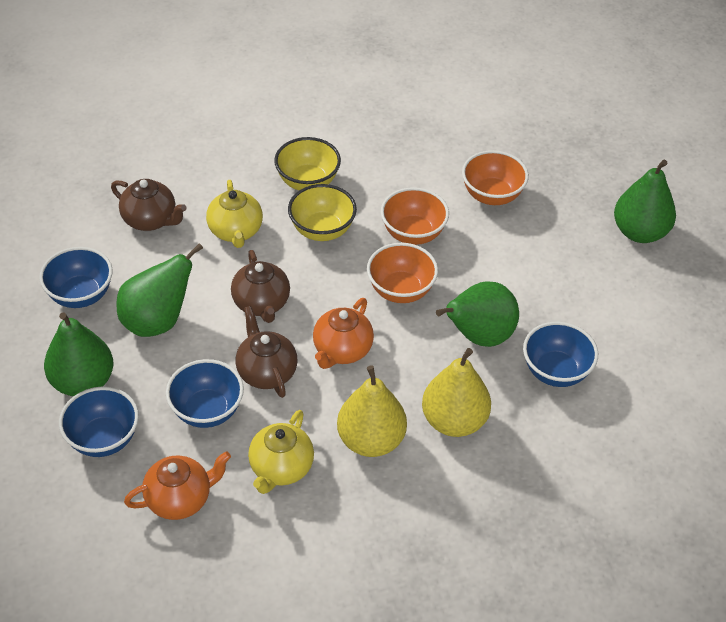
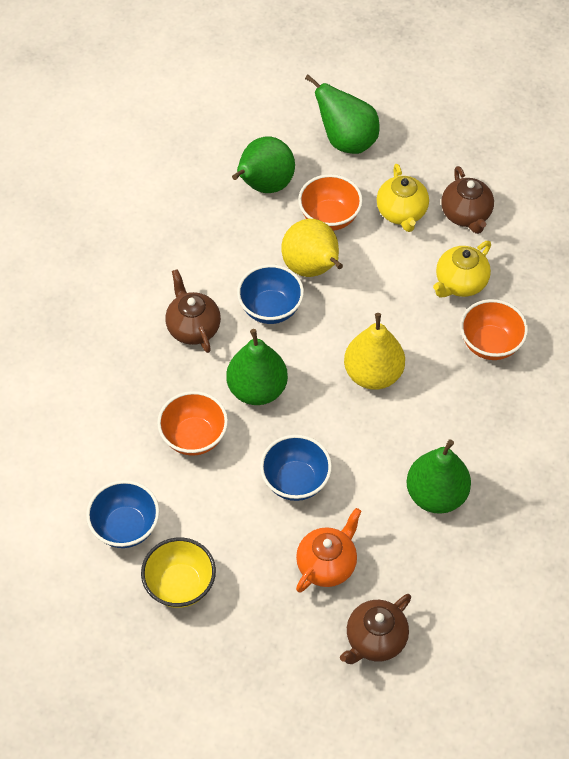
blue bowl: 4 -> 3
orange teapot: 2 -> 1
yellow bowl: 2 -> 1

